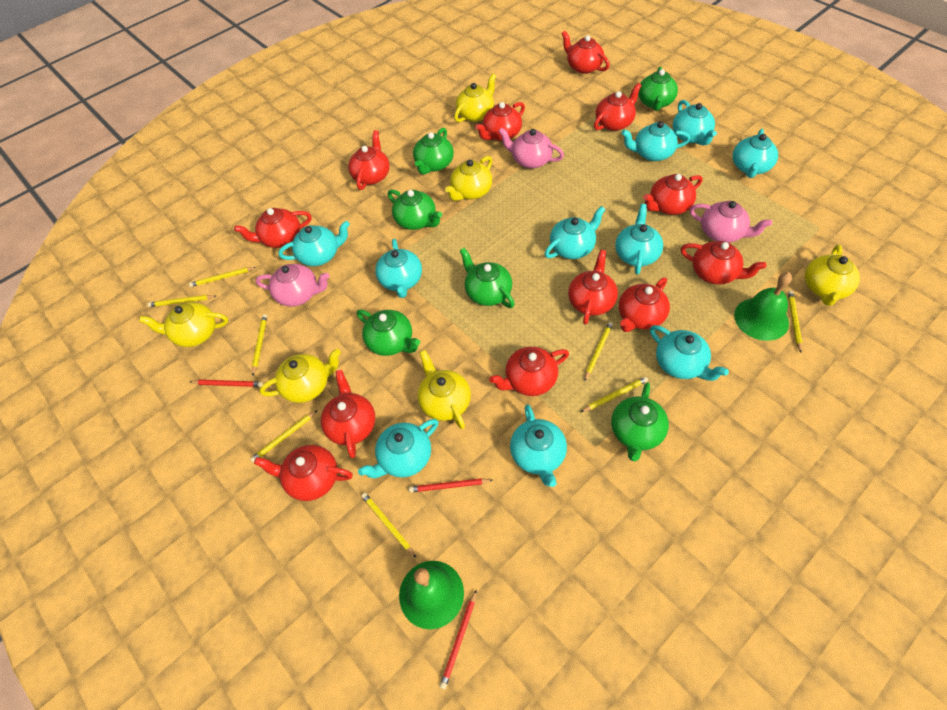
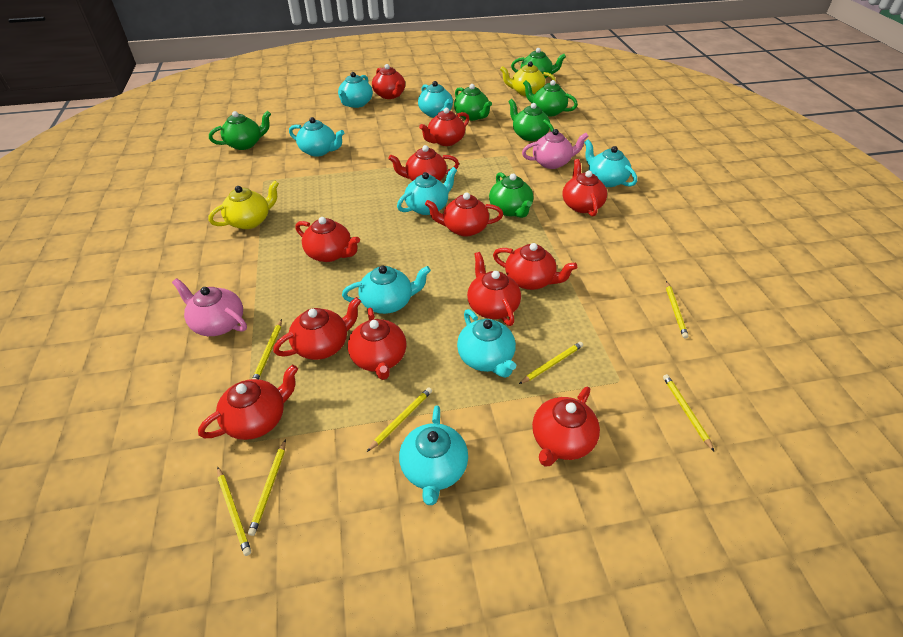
green bell: 2 -> 0
pink teapot: 3 -> 2
red pencil: 3 -> 0
turquoise teapot: 10 -> 8
yellow pencil: 8 -> 7
yellow teapot: 6 -> 2

